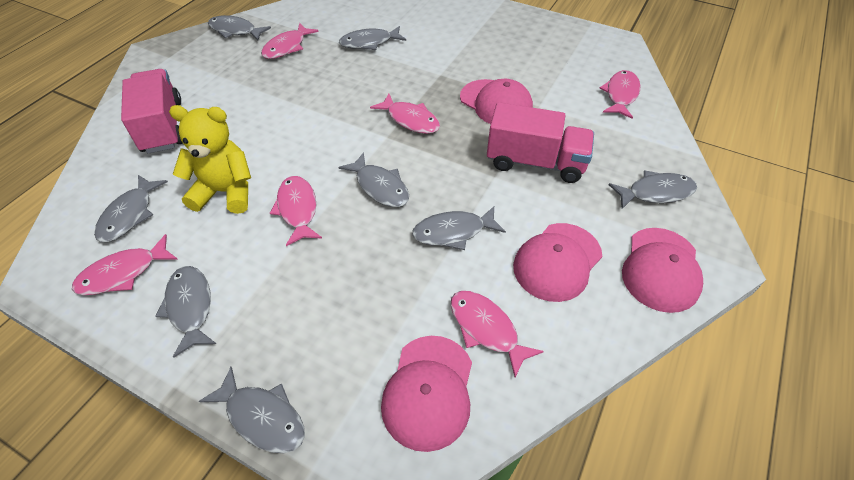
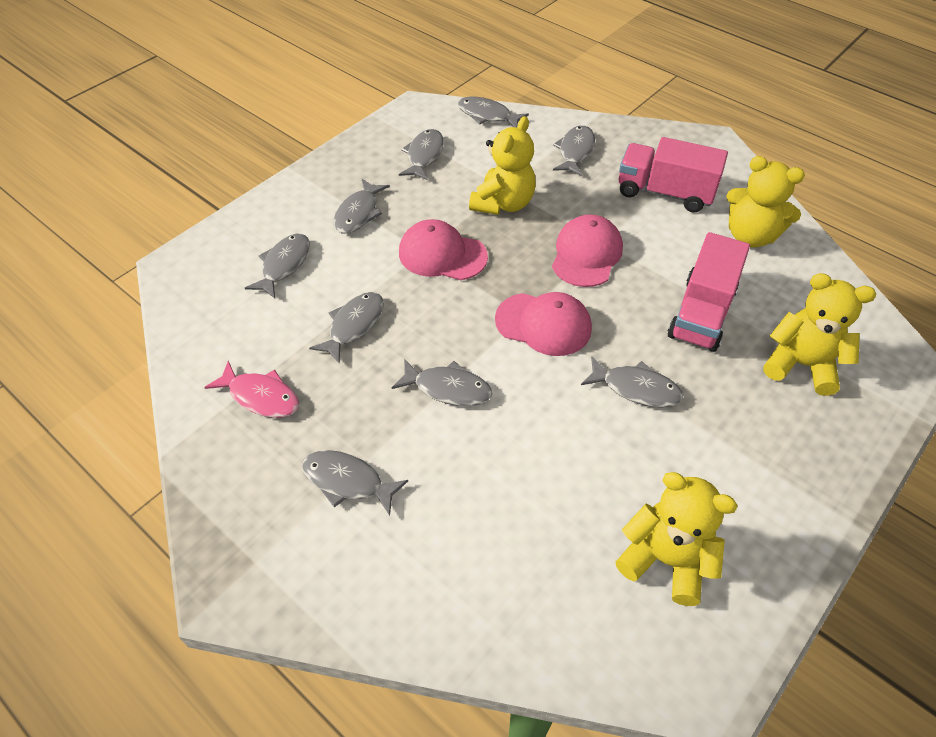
grey fish: 8 -> 9
pink cap: 4 -> 3
pink fish: 6 -> 1
yellow teddy bear: 1 -> 4

